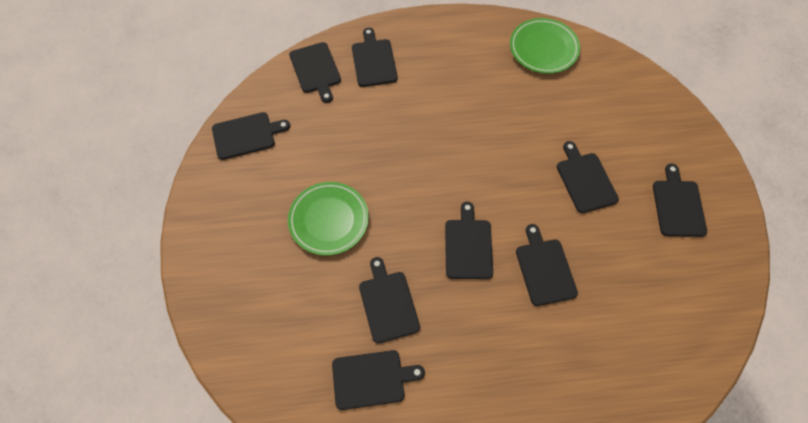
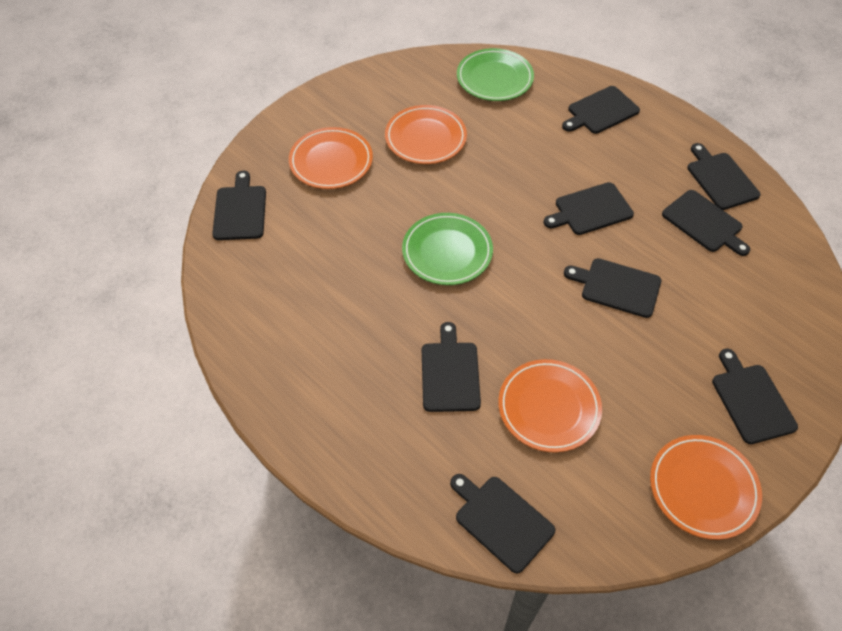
orange plate: 0 -> 4

